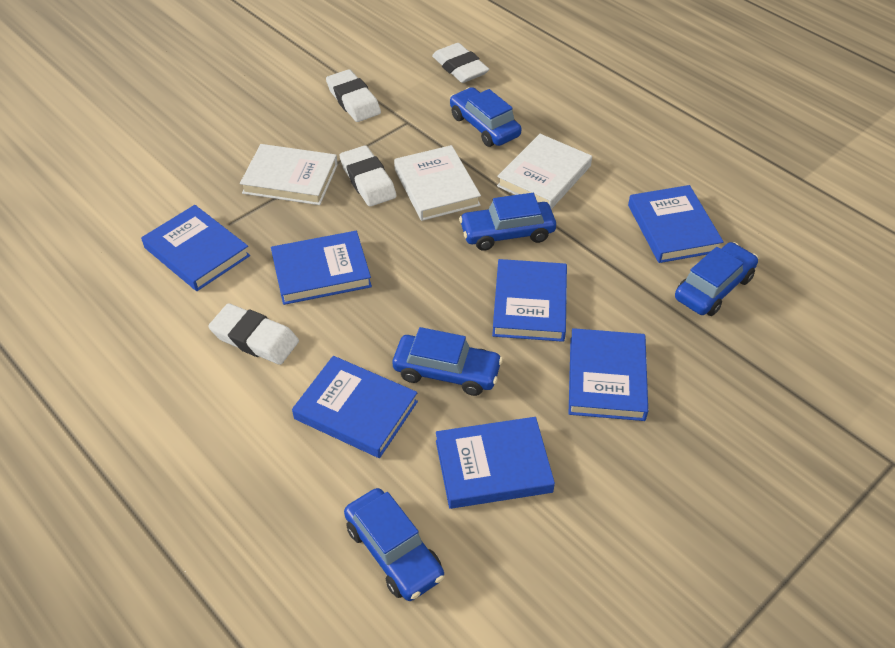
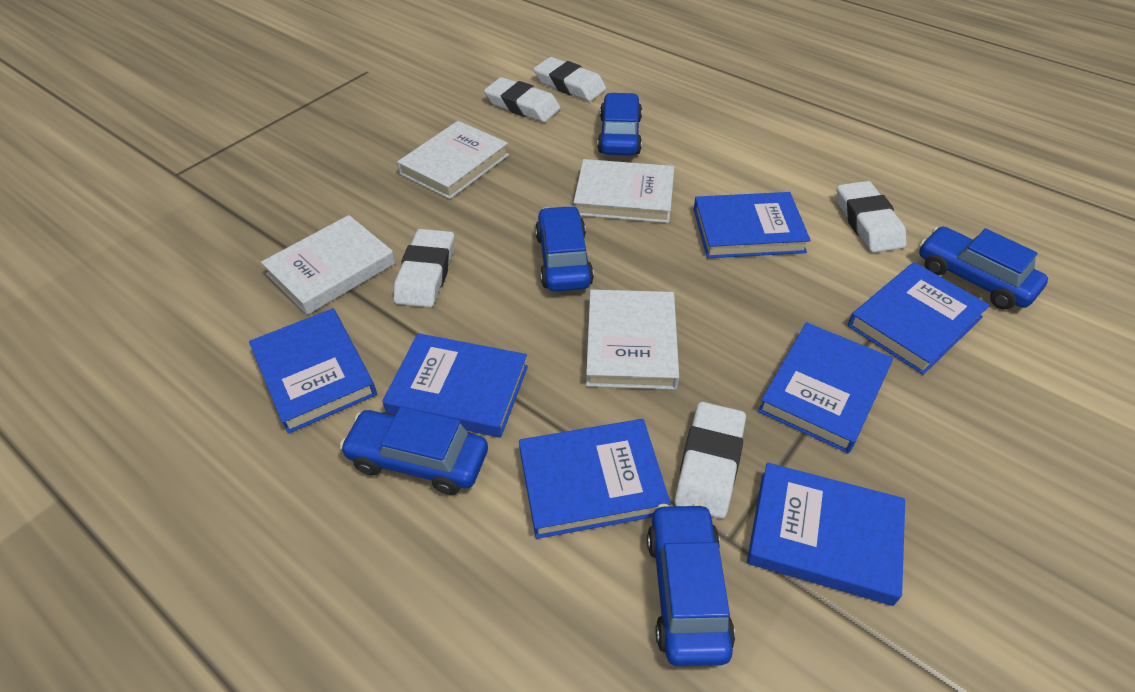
white book: 3 -> 4
white eraser: 4 -> 5

